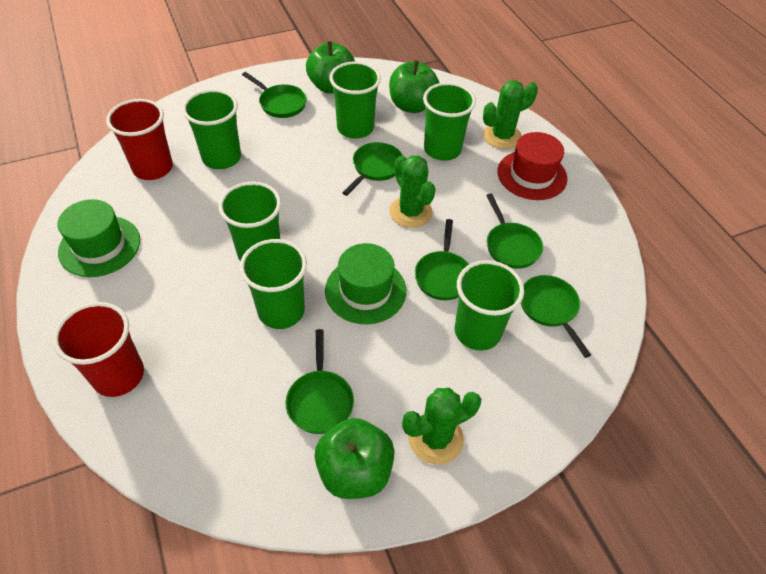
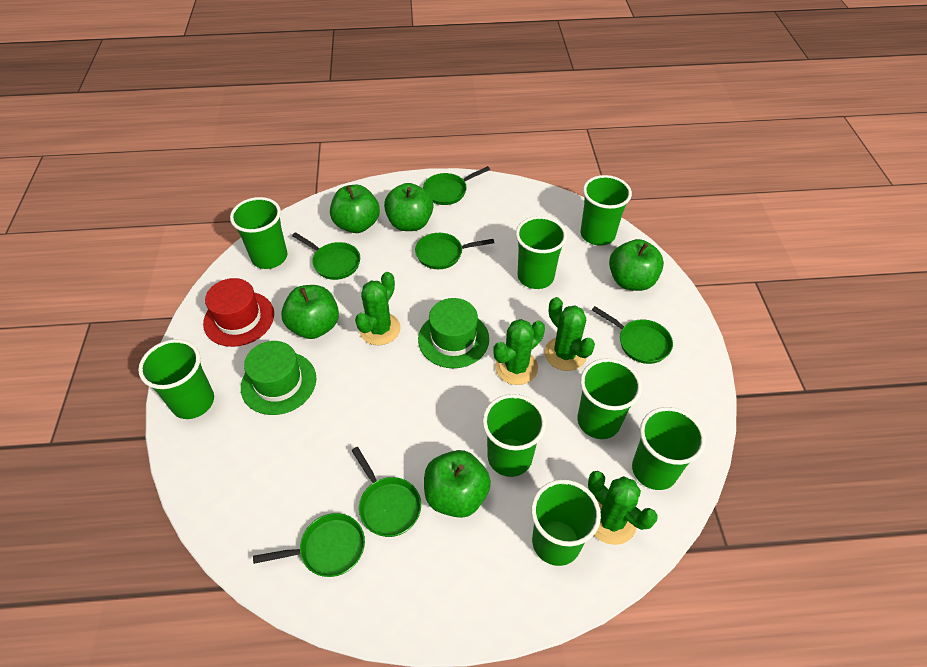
green apple: 3 -> 5
green cactus: 3 -> 4
green cup: 6 -> 8
red cup: 2 -> 0

